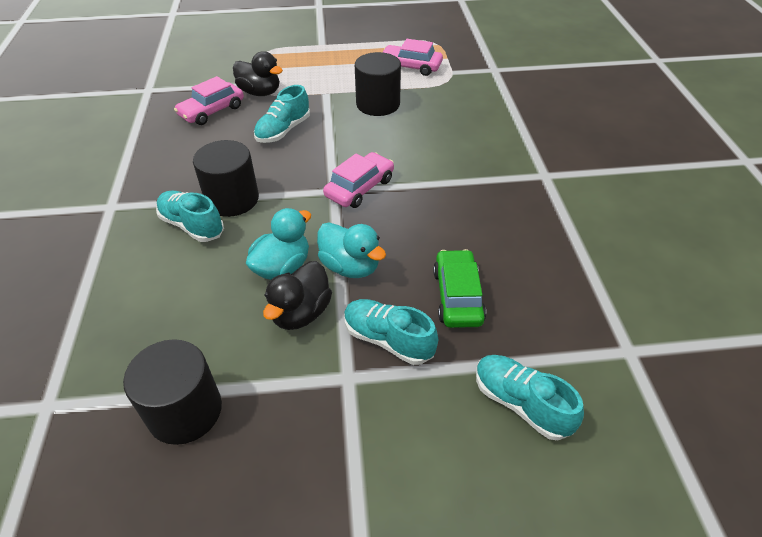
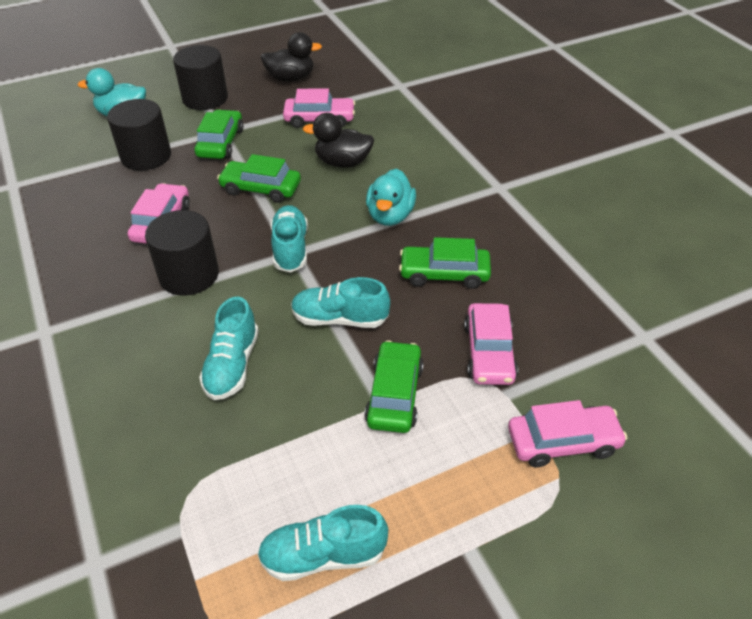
green car: 1 -> 4
pink car: 3 -> 4

